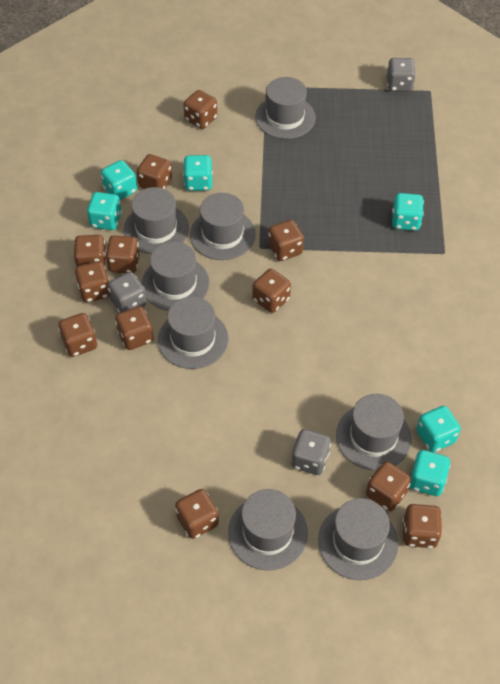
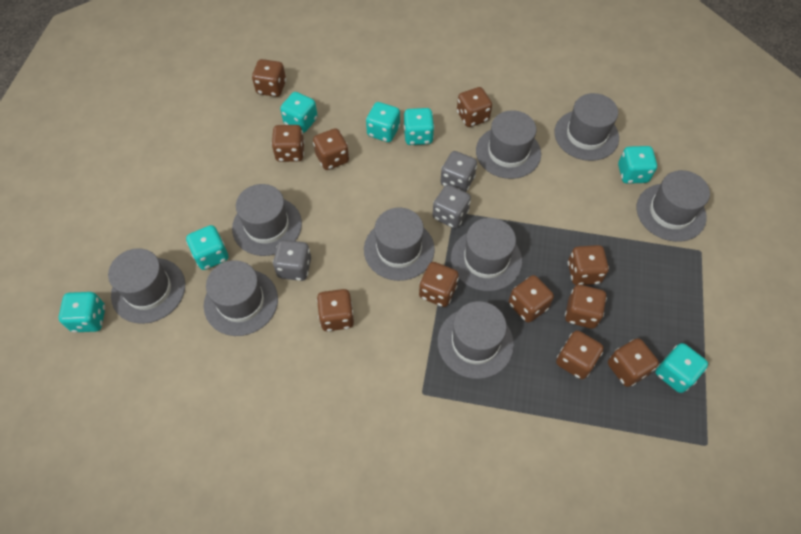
brown dice: 12 -> 11
grey hat: 8 -> 9
turquoise dice: 6 -> 7

